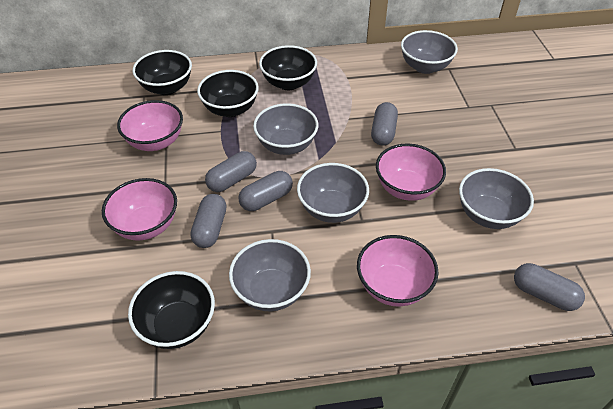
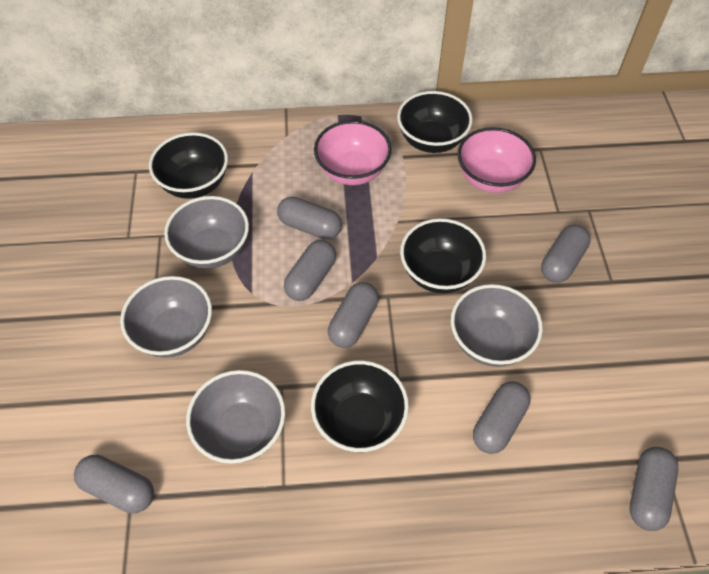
grey bowl: 5 -> 4
grey capsule: 5 -> 7
pink bowl: 4 -> 2

